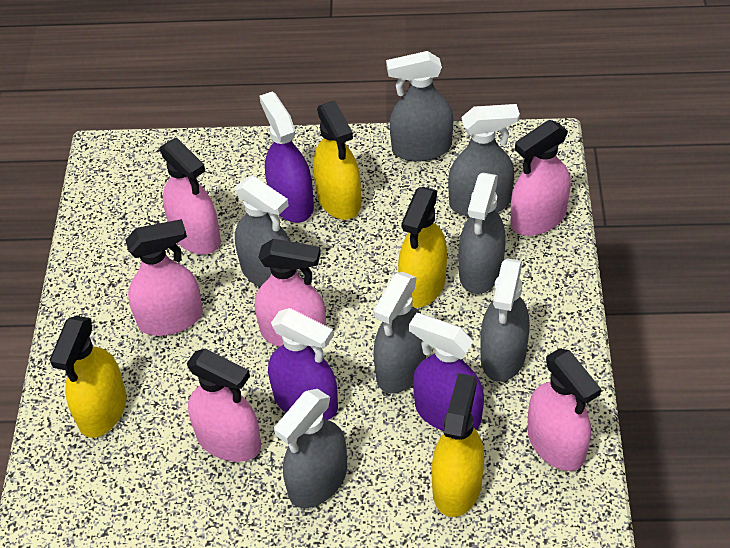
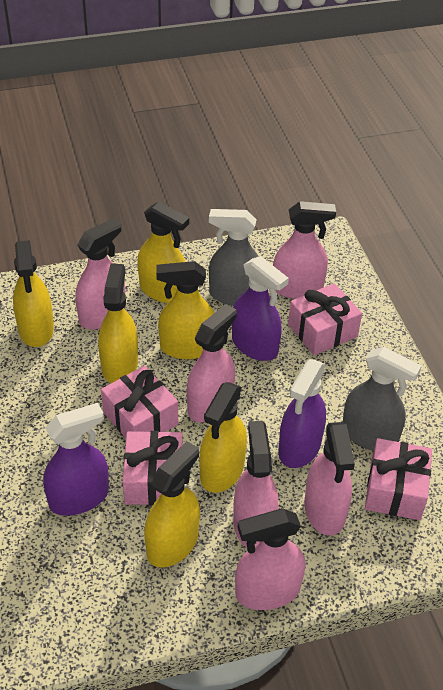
grey spray bottle: 7 -> 2
pink gift: 0 -> 4
yellow spray bottle: 4 -> 6

